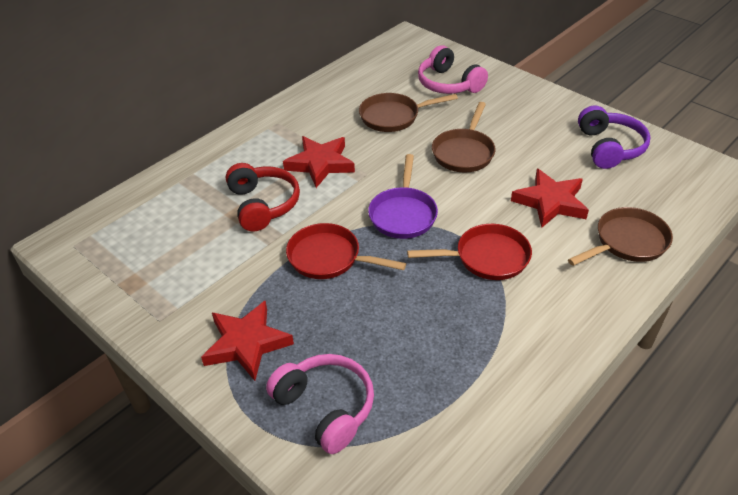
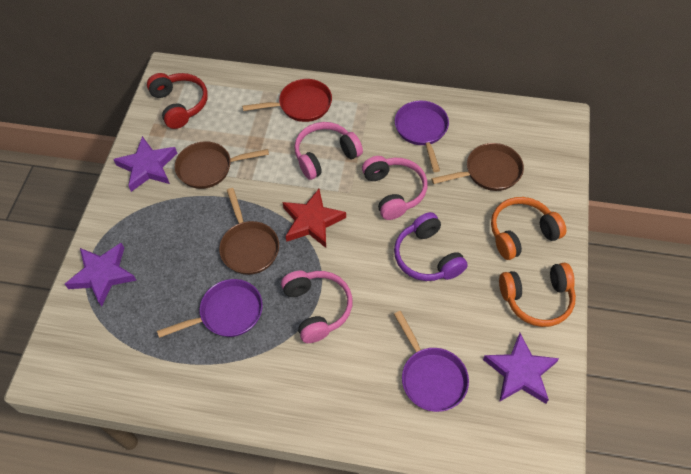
orange headphones: 0 -> 2
pink headphones: 2 -> 3
purple pan: 1 -> 3
purple star: 0 -> 3
red pan: 2 -> 1
red star: 3 -> 1

